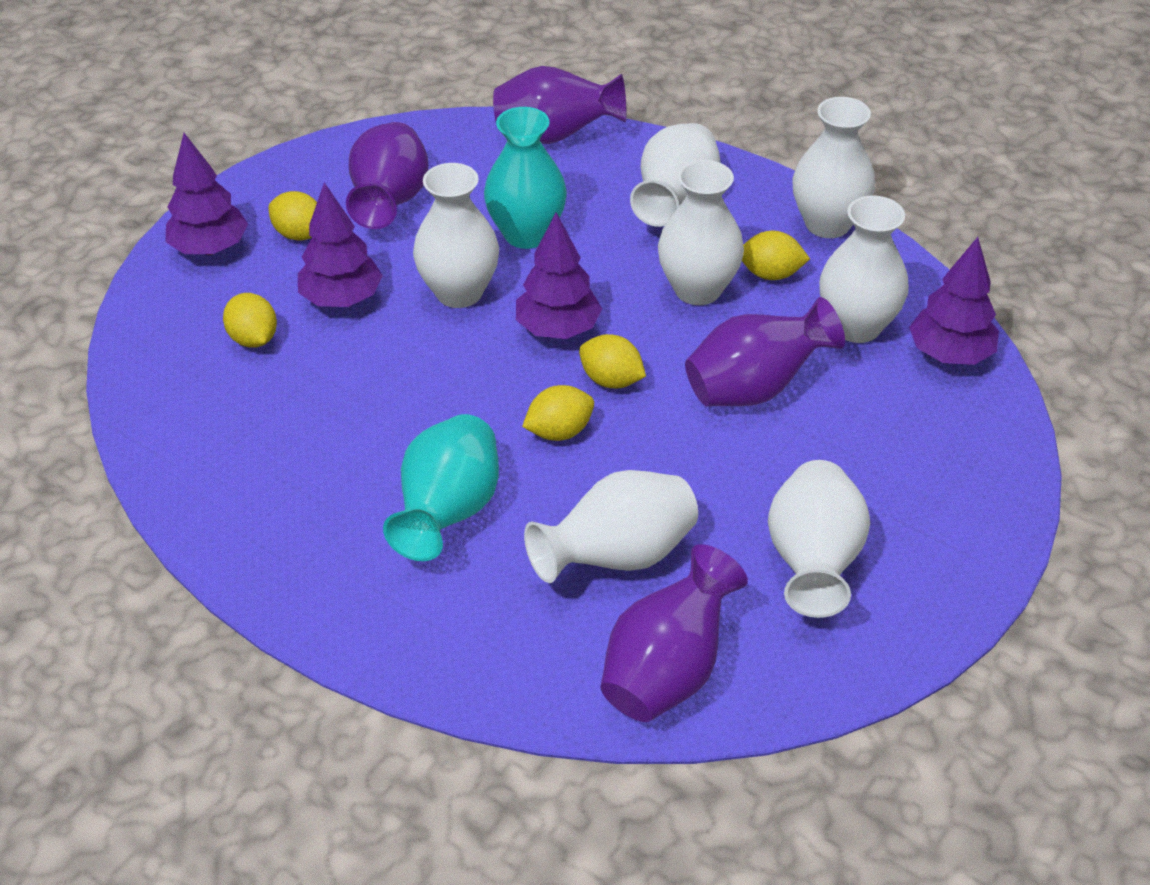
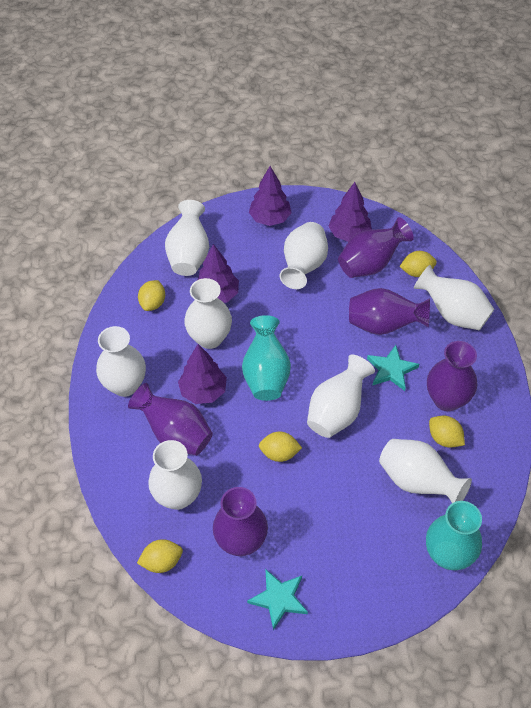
purple vase: 4 -> 5
turquoise star: 0 -> 2
white vase: 7 -> 8

